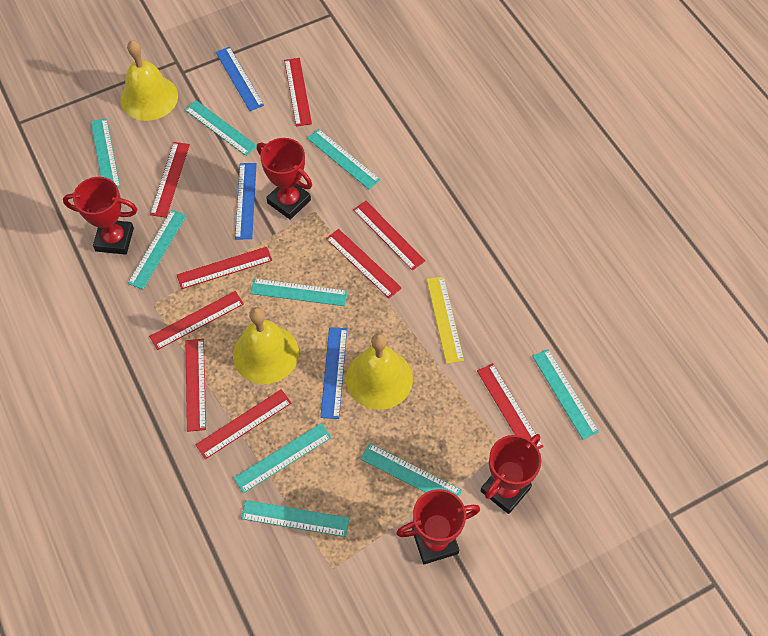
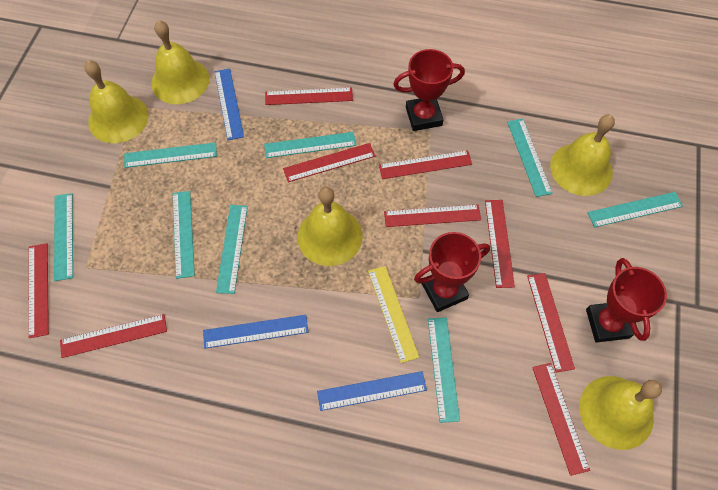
red trophy: 4 -> 3
turquoise ruler: 9 -> 8
yellow bell: 3 -> 5

